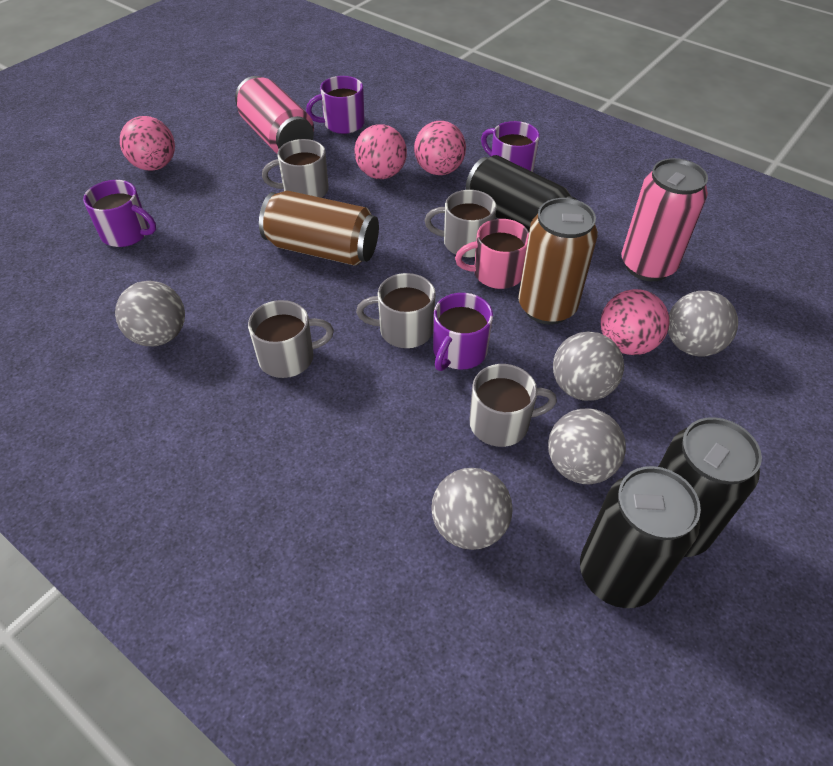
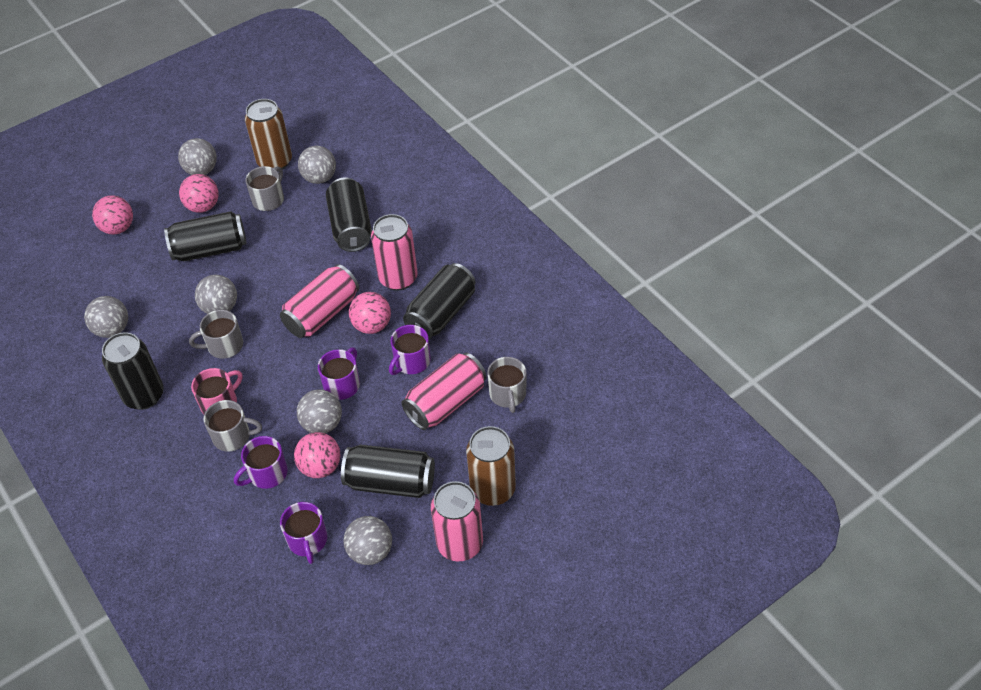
black can: 3 -> 5
grey ball: 5 -> 6
grey mug: 5 -> 4
pink can: 2 -> 4

